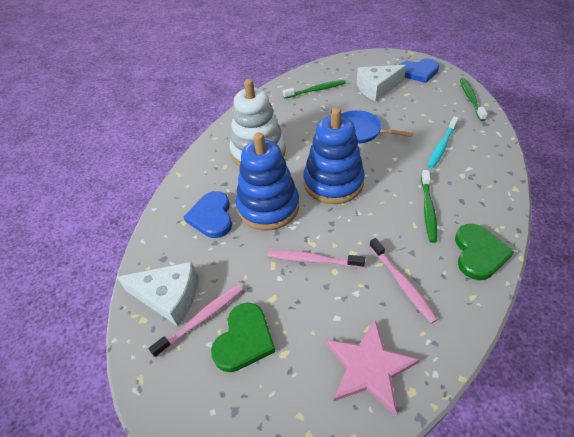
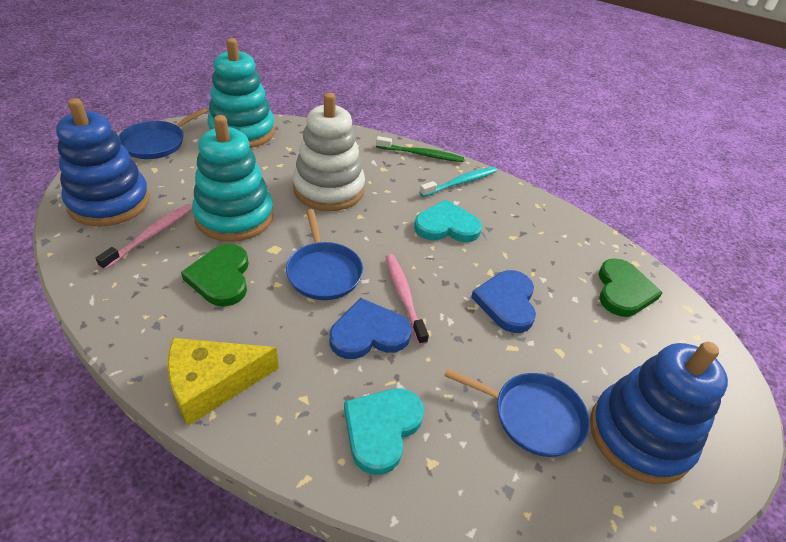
blue pan: 1 -> 3
green toothbrush: 3 -> 1
pink star: 1 -> 0
pink toothbrush: 3 -> 2
turquoise heart: 0 -> 2
turquoise stacking toy: 0 -> 2
white cheese: 2 -> 0
yellow cheese: 0 -> 1

